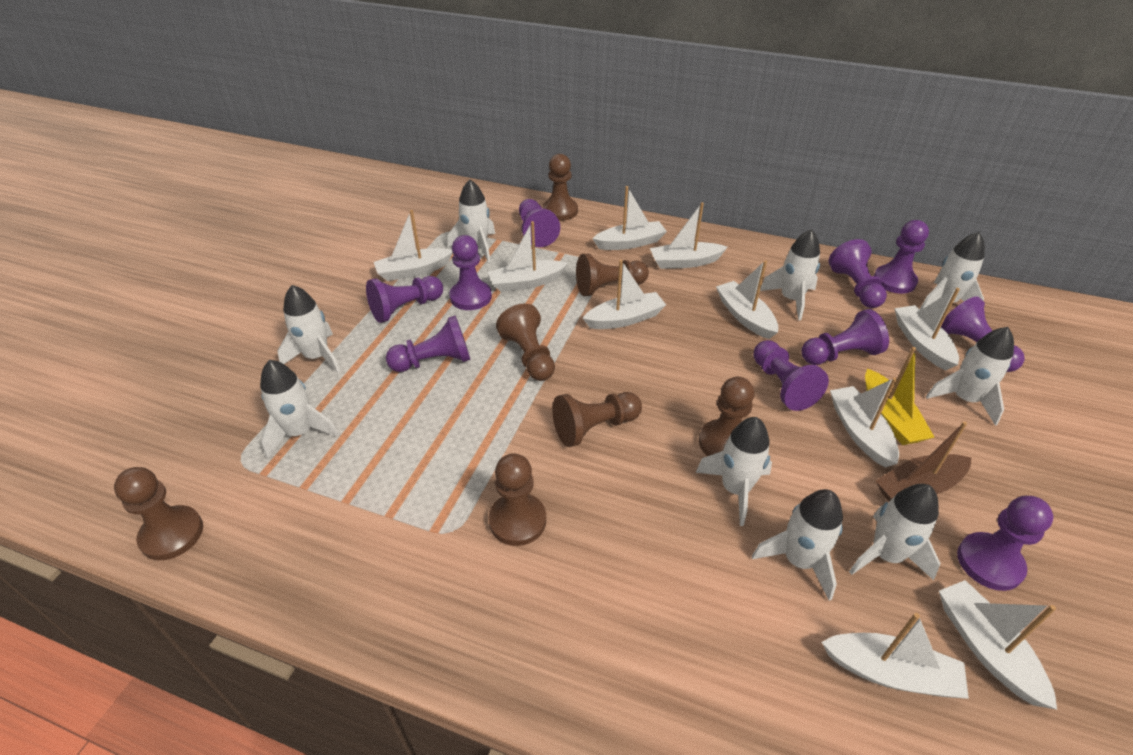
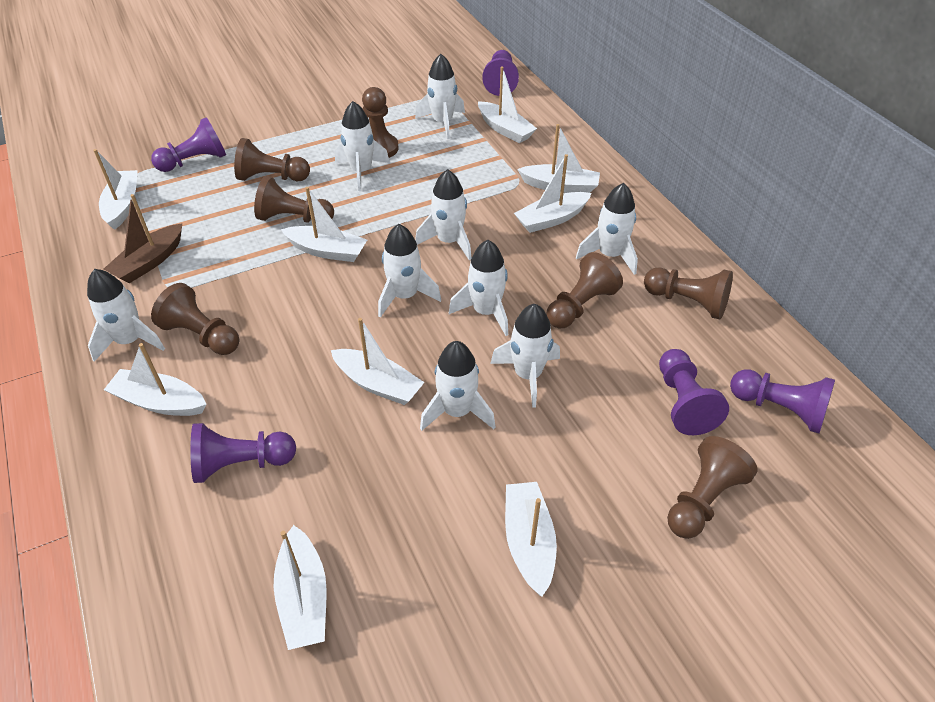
purple pawn: 10 -> 5
white boat: 10 -> 9
yellow boat: 1 -> 0

